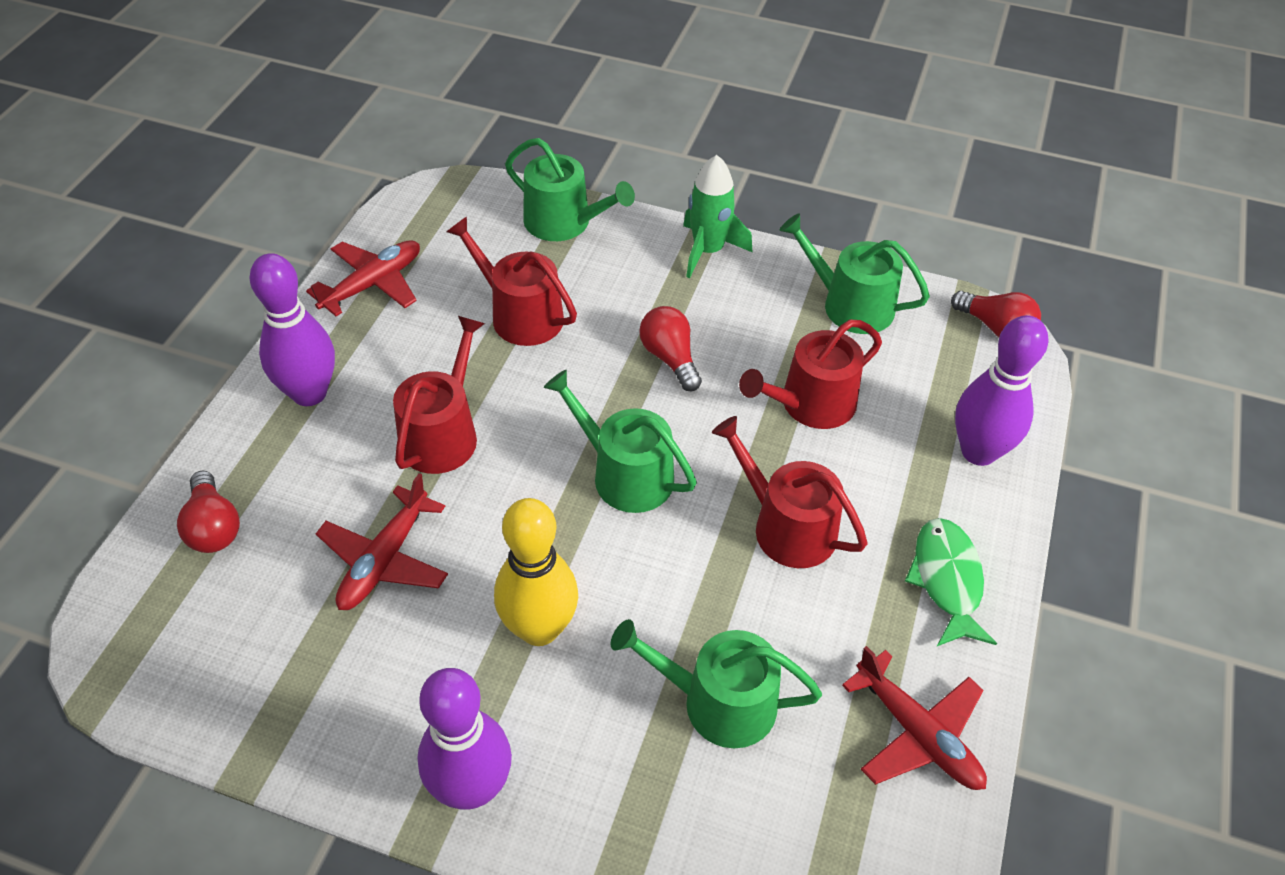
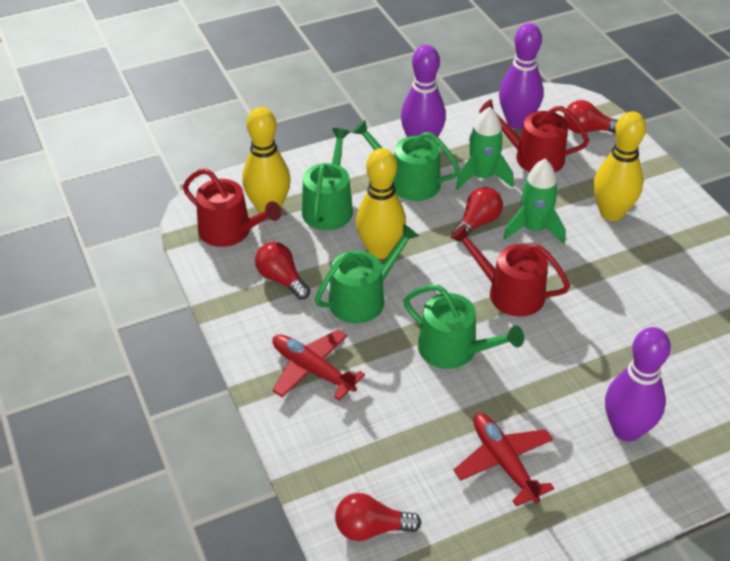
green fish: 1 -> 0
green rocket: 1 -> 2
red light bulb: 3 -> 4
red plane: 3 -> 2
red watering can: 4 -> 3
yellow bowling pin: 1 -> 3

